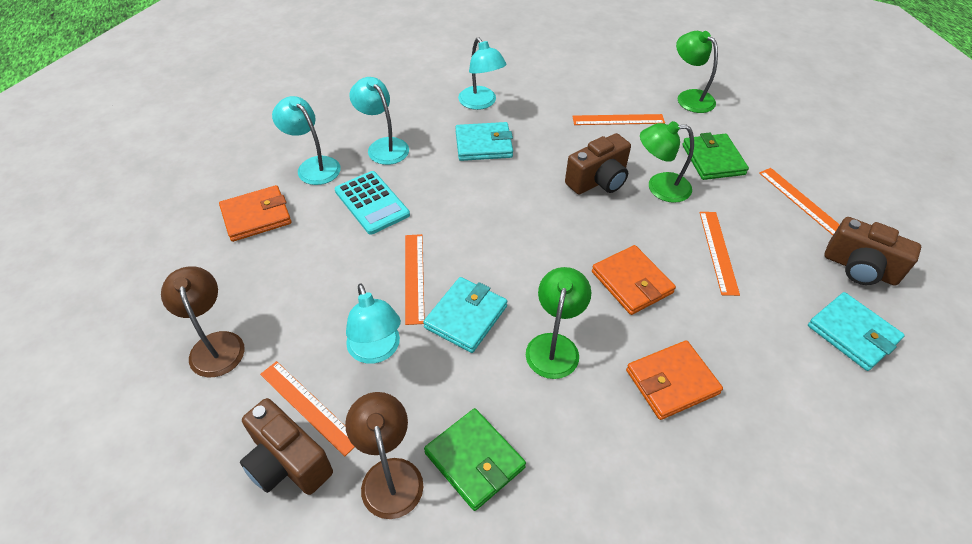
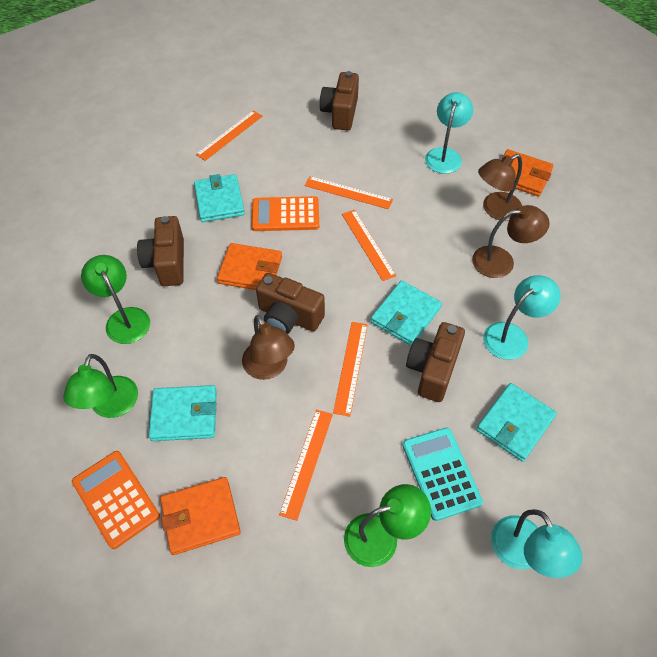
brown camera: 3 -> 4
brown lamp: 2 -> 3
green wallet: 2 -> 0
orange calculator: 0 -> 2
turquoise lamp: 4 -> 3
turquoise wallet: 3 -> 4

